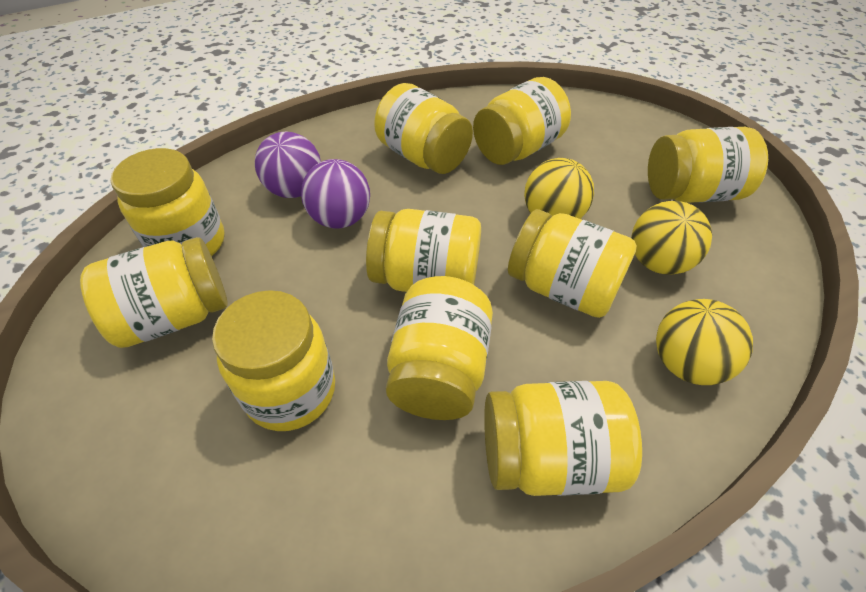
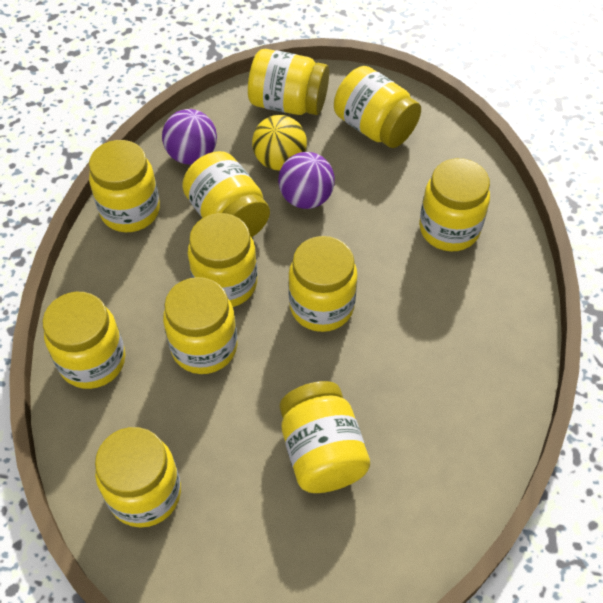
yellow ball: 3 -> 1
yellow jar: 10 -> 11

